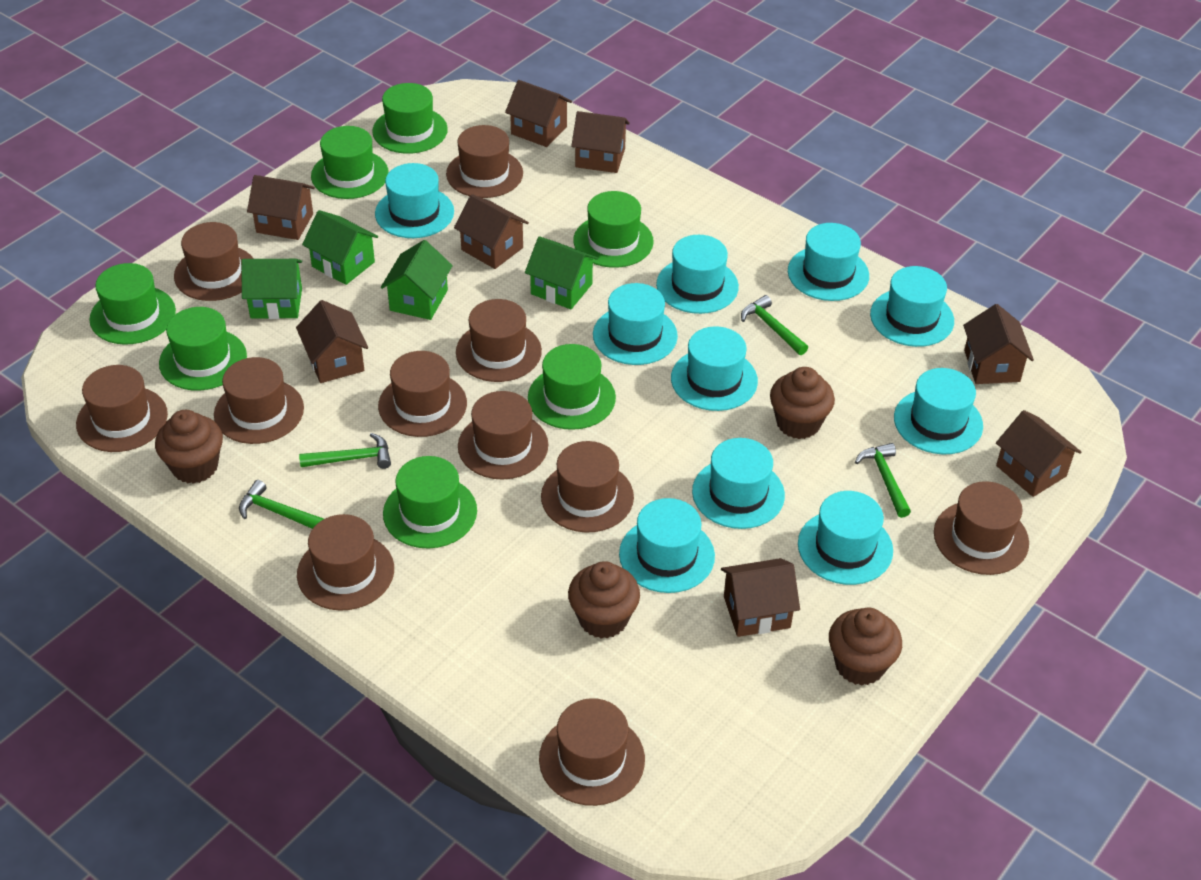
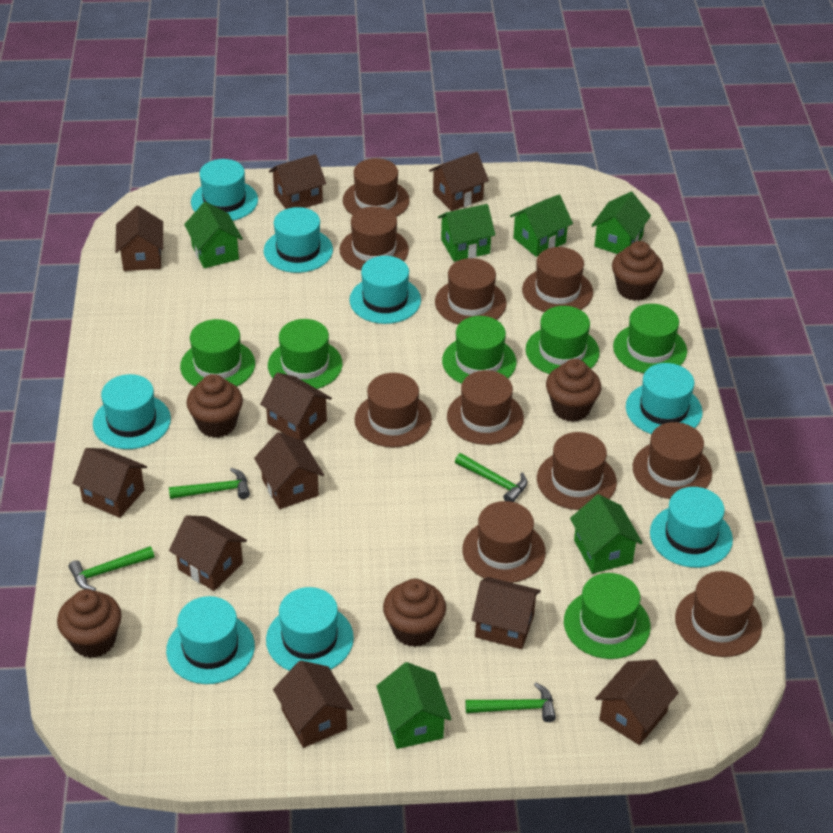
brown cupcake: 4 -> 5
brown hat: 11 -> 10
brown house: 8 -> 10
green hat: 7 -> 6
green house: 4 -> 6
turquoise hat: 10 -> 8

